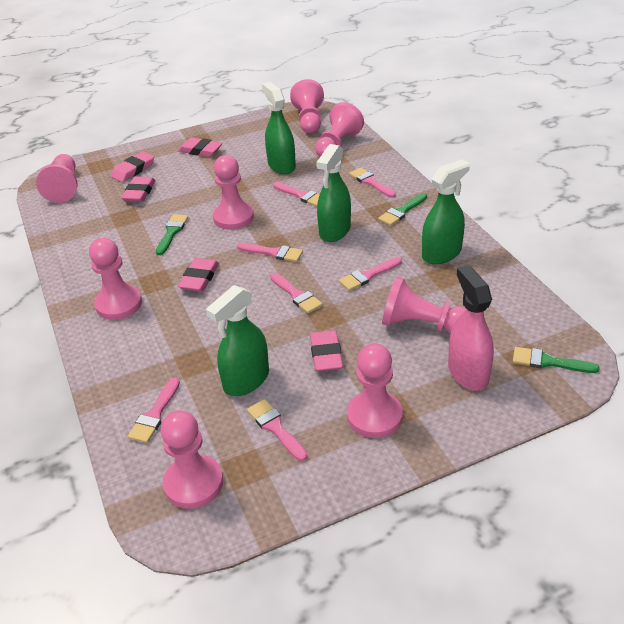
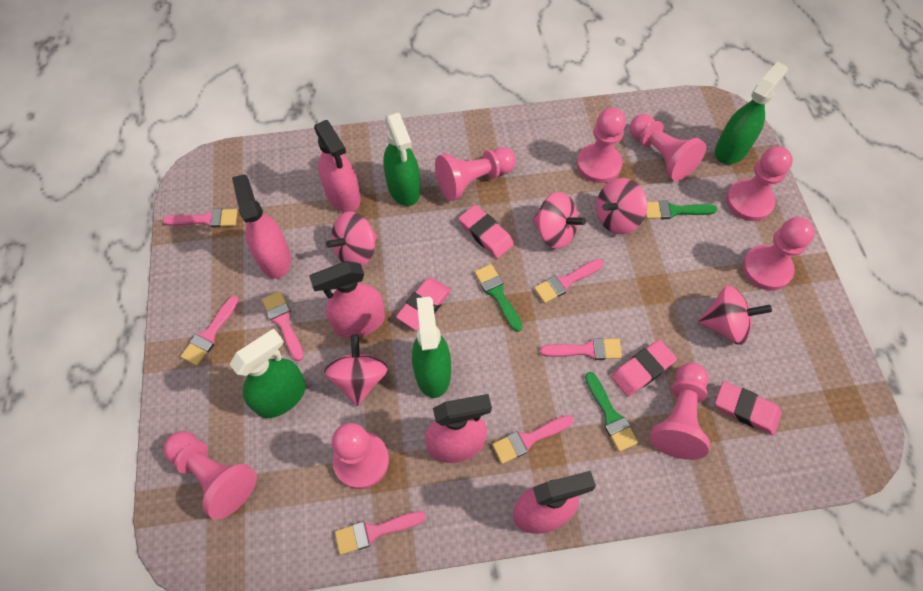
pink eraser: 5 -> 4
pink spinning top: 0 -> 5
pink spray bottle: 1 -> 5

